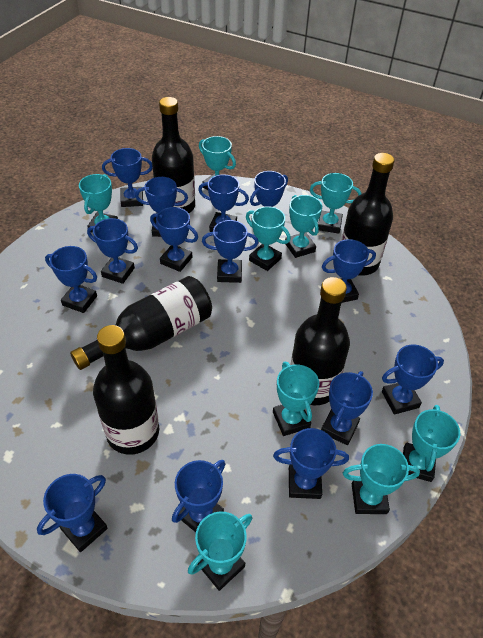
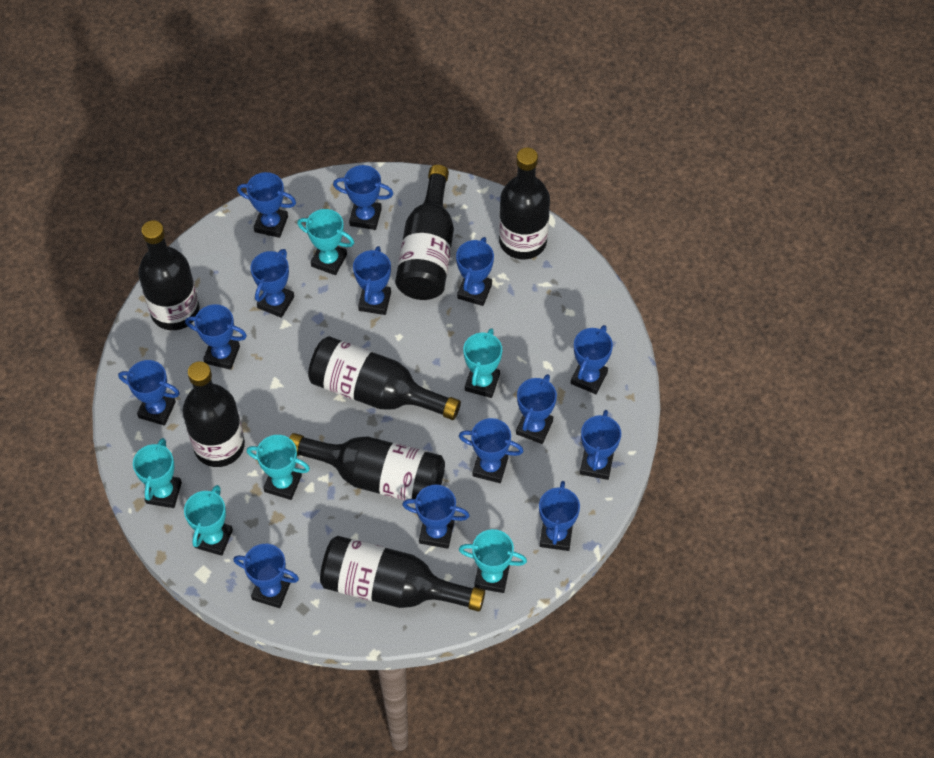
black bottle: 5 -> 7
turquoise trophy: 9 -> 6

